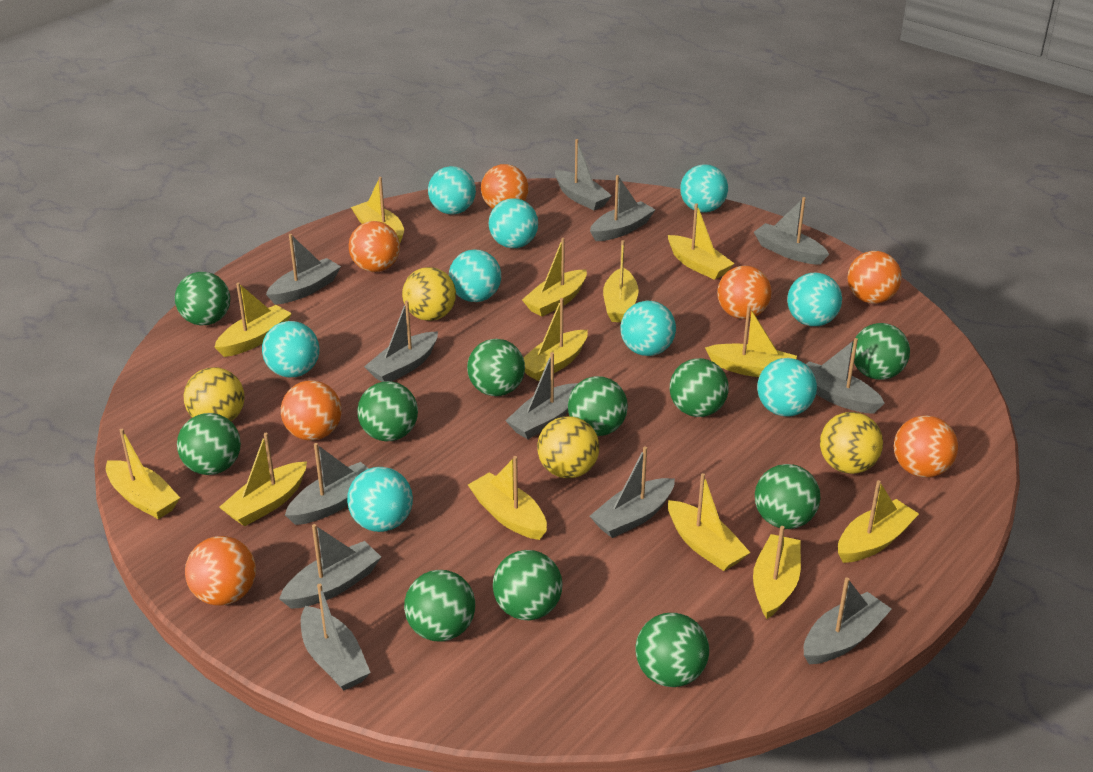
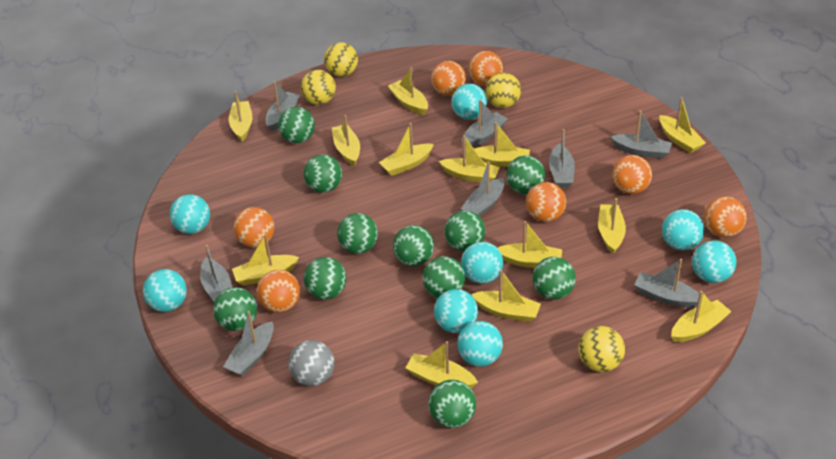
grey ball: 0 -> 1
grey boat: 12 -> 8
turquoise ball: 9 -> 8

